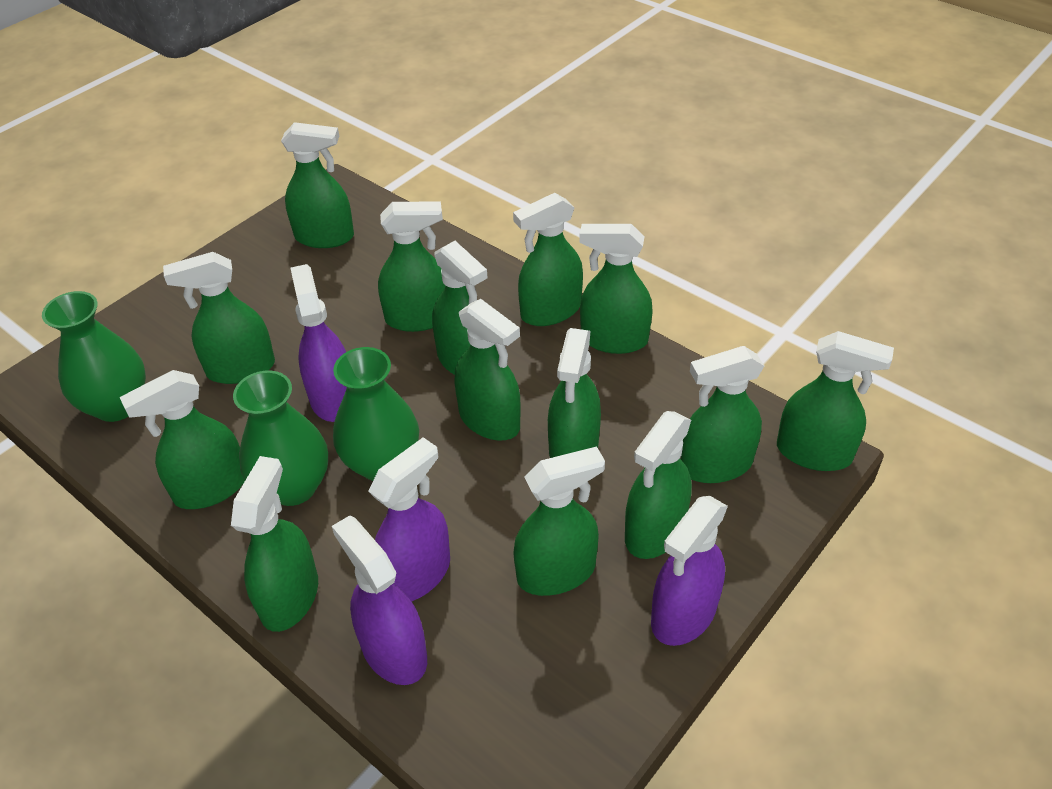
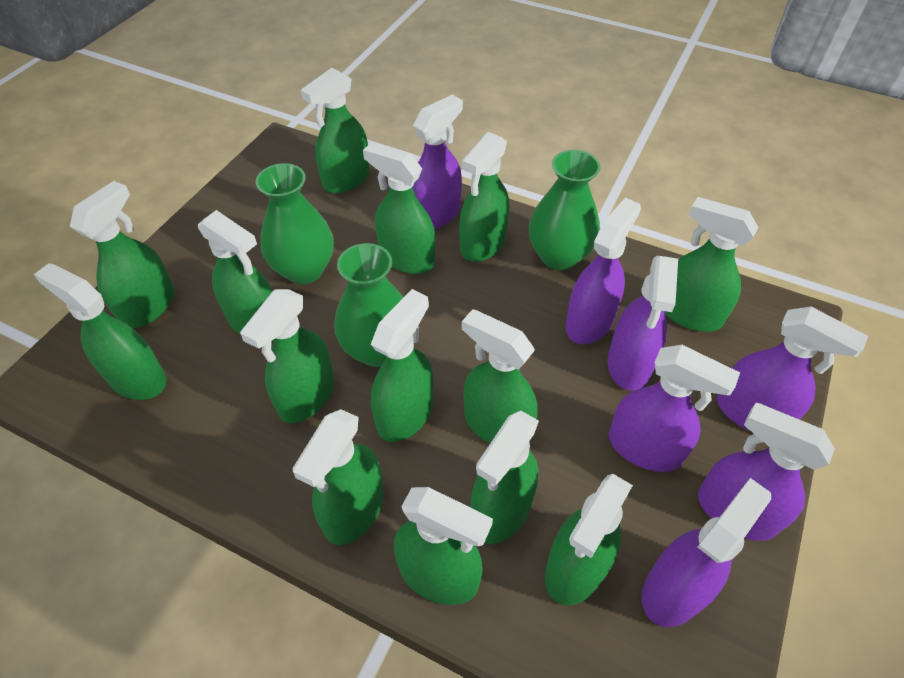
purple spray bottle: 4 -> 7

